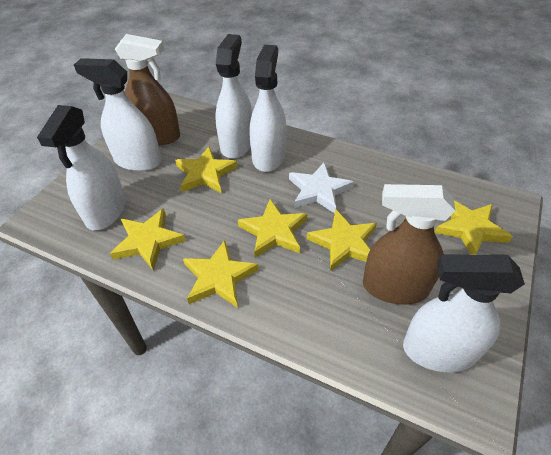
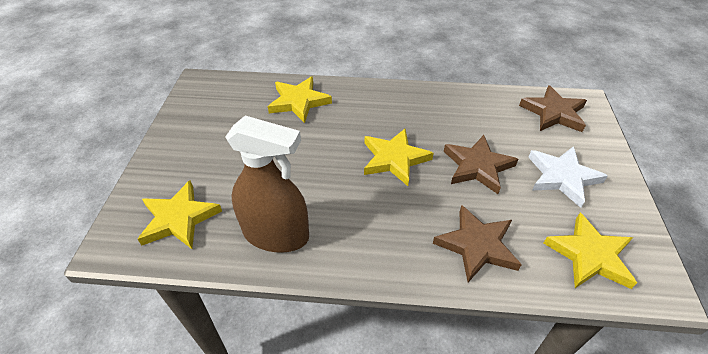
brown spray bottle: 2 -> 1
brown star: 0 -> 3
white spray bottle: 5 -> 0
yellow star: 6 -> 4

